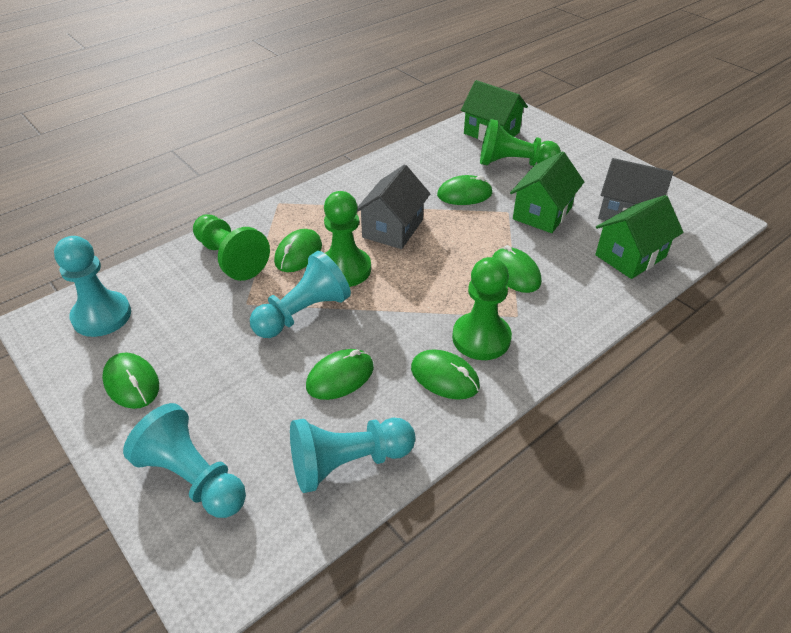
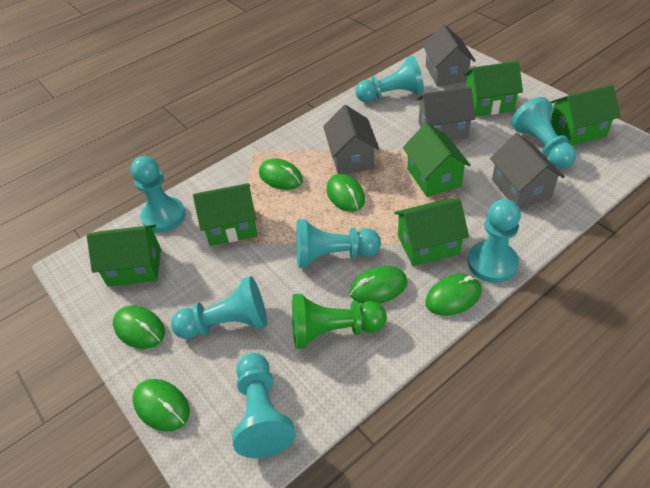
green house: 3 -> 6
green pawn: 4 -> 1
grey house: 2 -> 4
turquoise pawn: 4 -> 7

